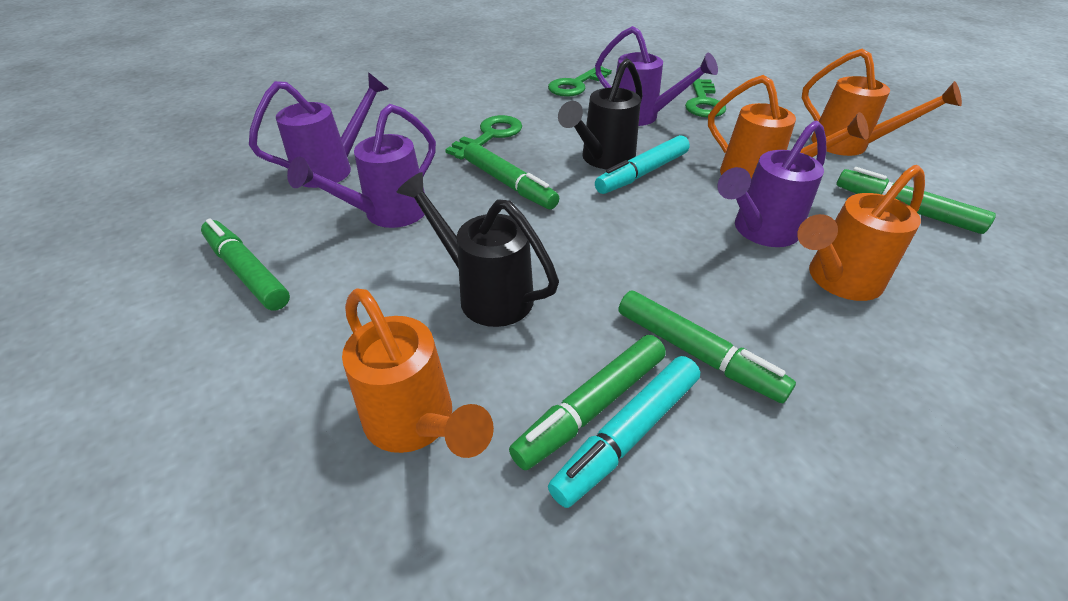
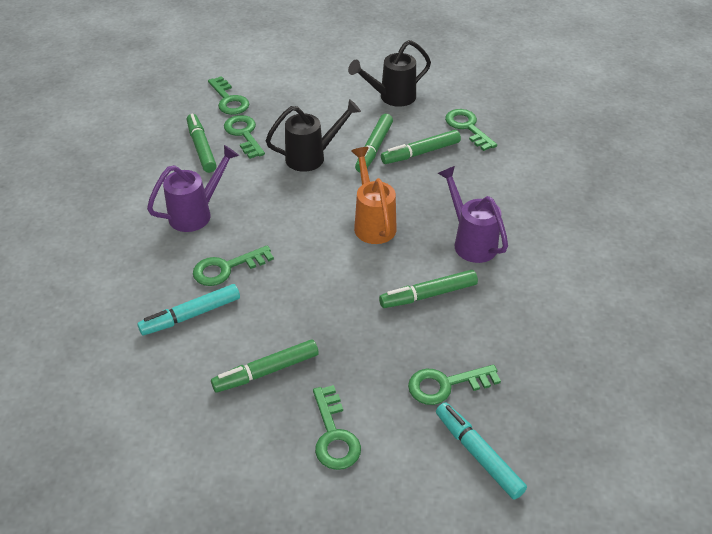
green key: 3 -> 6
orange watering can: 4 -> 1
purple watering can: 4 -> 2

